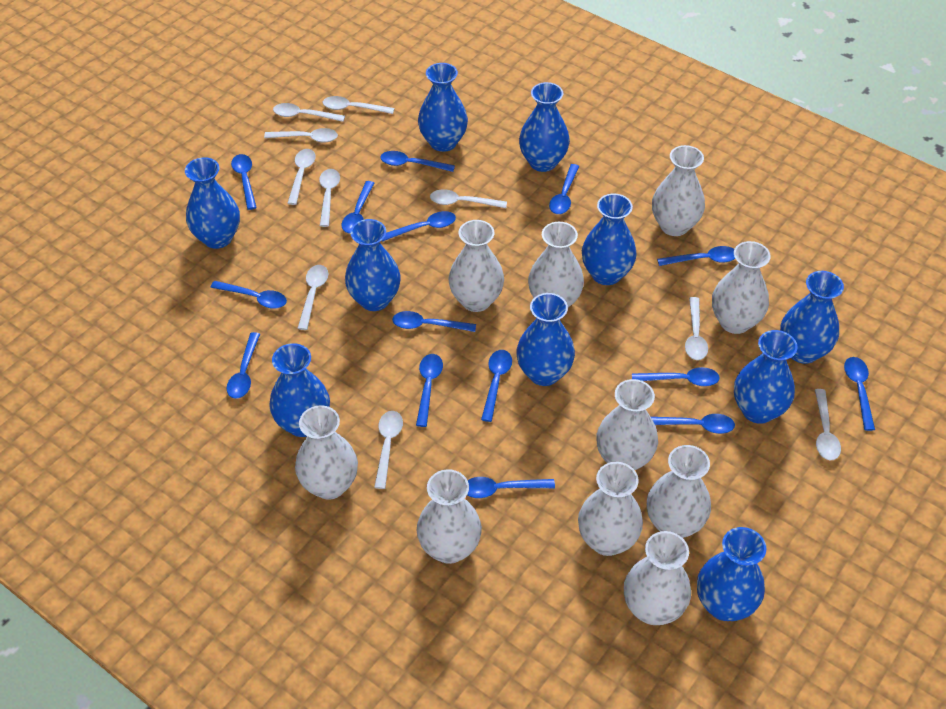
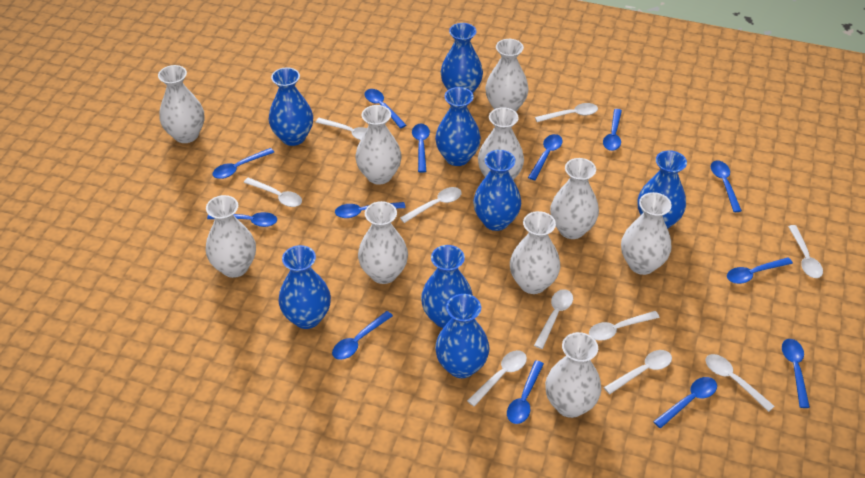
blue spoon: 15 -> 13
blue vase: 10 -> 8

